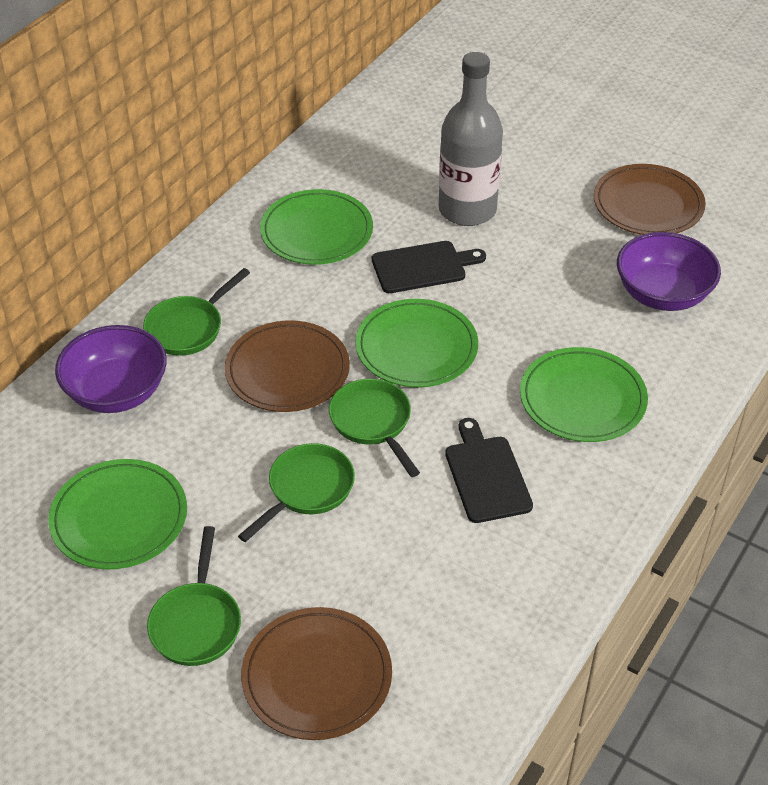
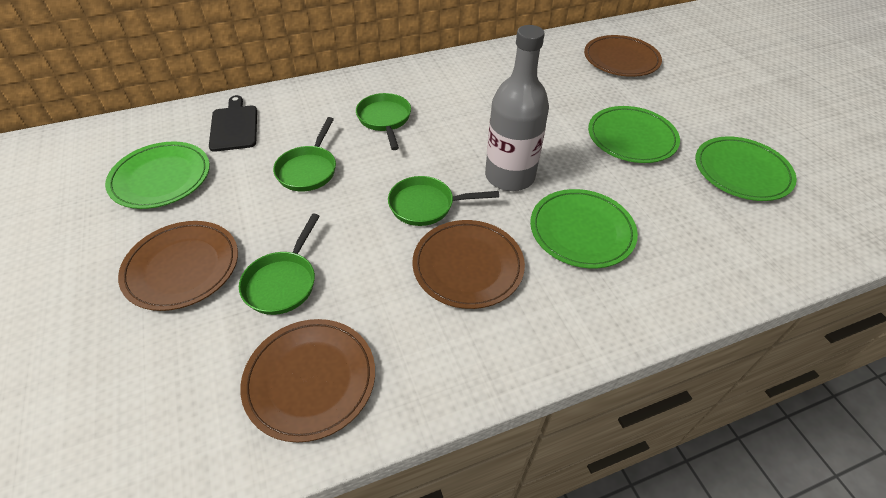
black cutting board: 2 -> 1
brown plate: 3 -> 4
purple bowl: 2 -> 0

